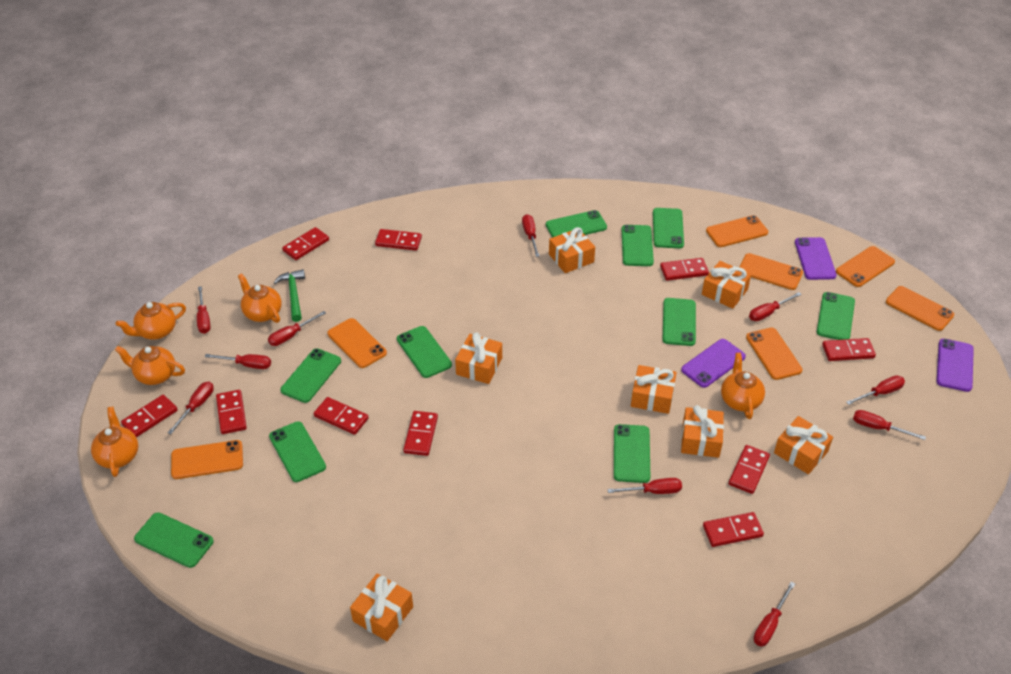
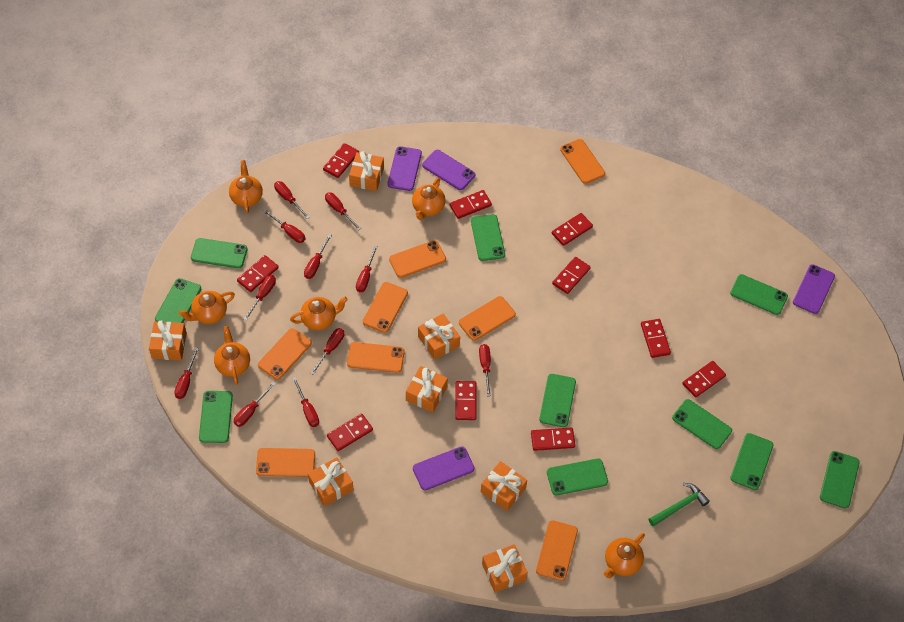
orange phone: 7 -> 8
orange teapot: 5 -> 6
purple phone: 3 -> 4
red screwdriver: 10 -> 11

